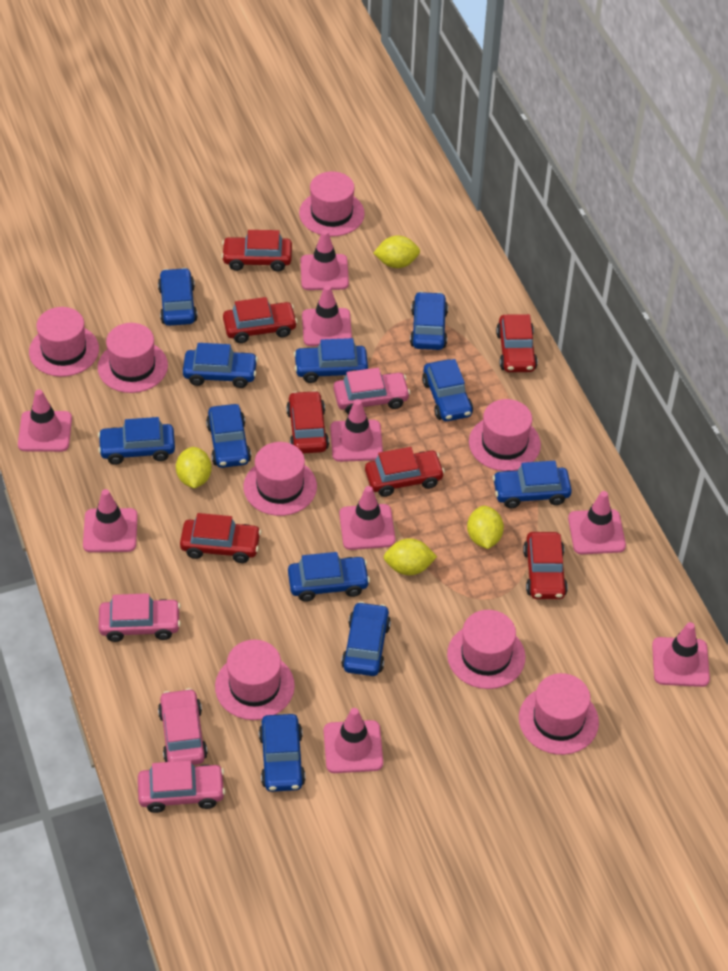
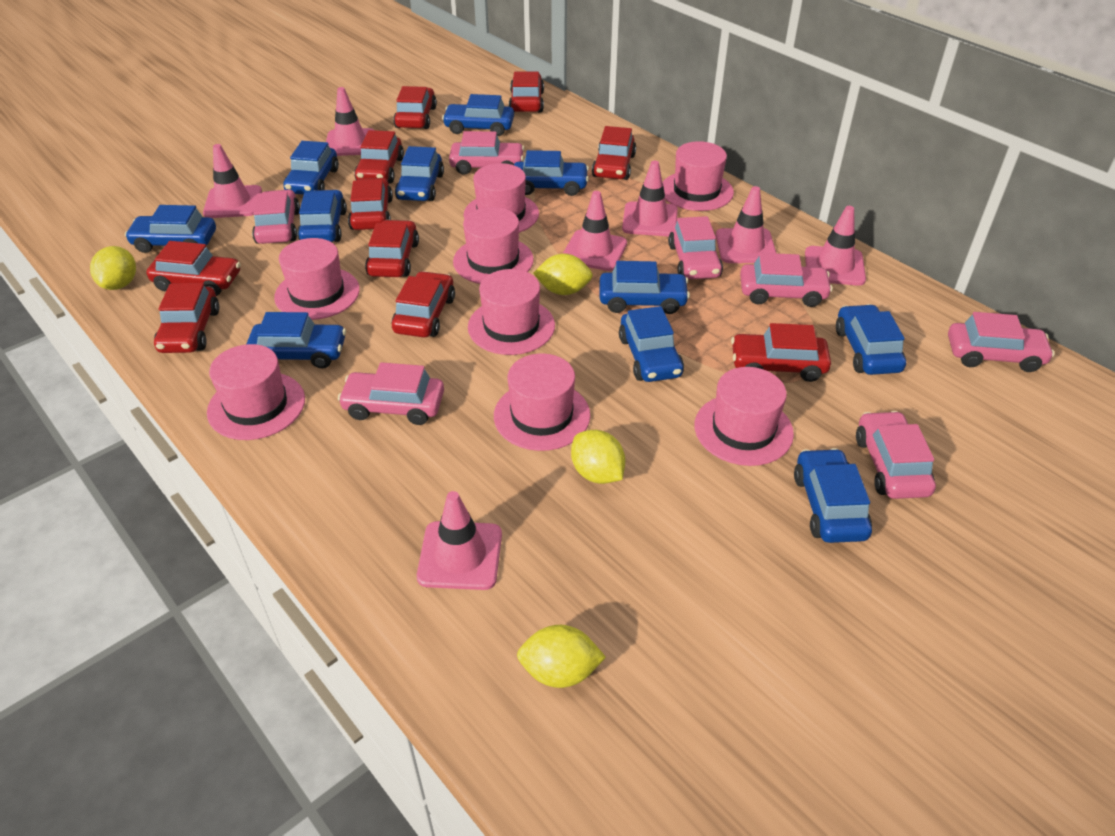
pink car: 4 -> 7
pink traffic cone: 9 -> 7
red car: 7 -> 10

